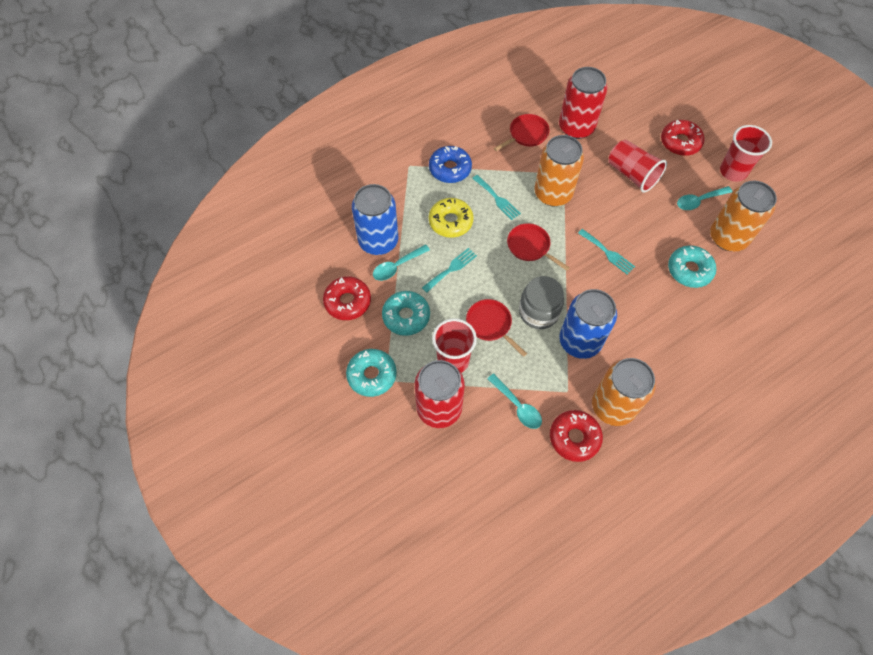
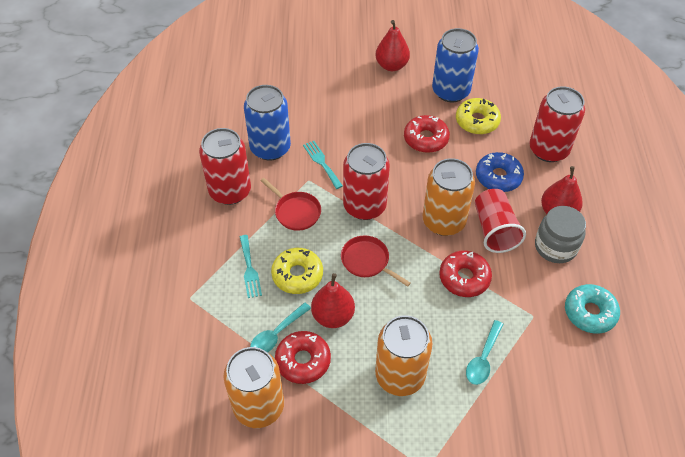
red can: 2 -> 3
red cup: 3 -> 1
red pan: 3 -> 2
red pear: 0 -> 3
turquoise donut: 3 -> 1
turquoise fork: 3 -> 2
turquoise spoon: 3 -> 2
yellow donut: 1 -> 2

